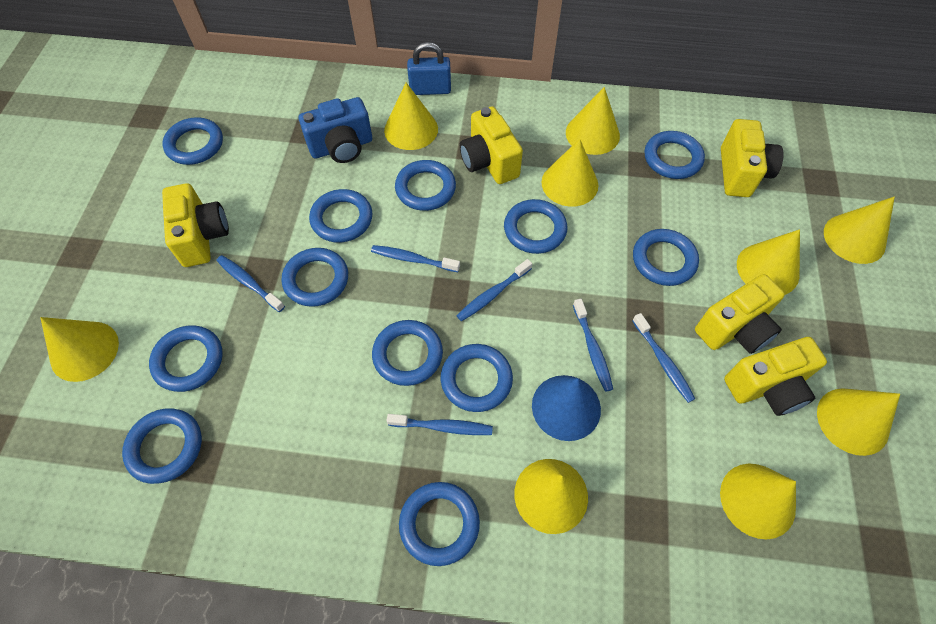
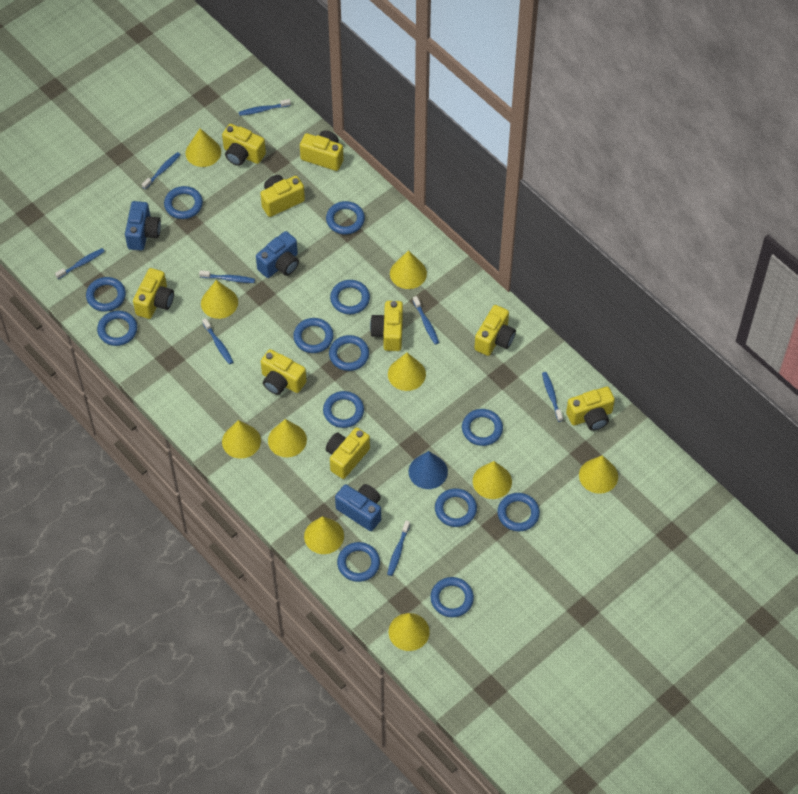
blue camera: 1 -> 3
blue padlock: 1 -> 0
blue ring: 12 -> 13
blue toothbrush: 6 -> 8
yellow camera: 5 -> 9
yellow cone: 9 -> 10

